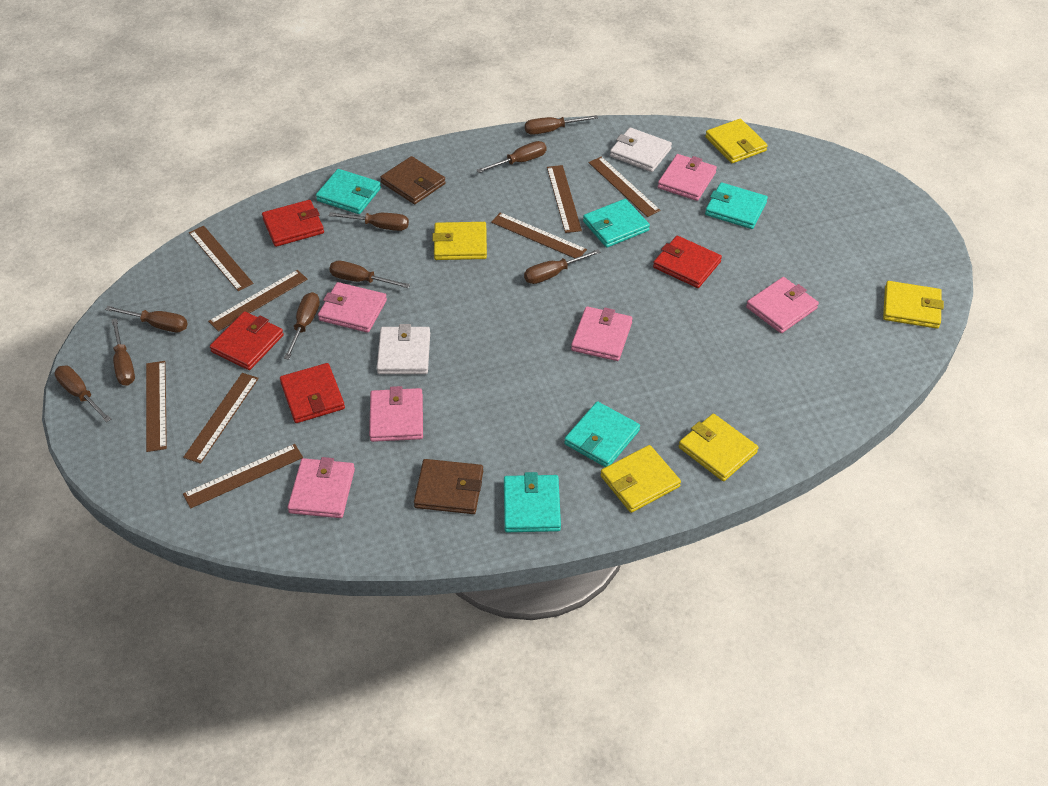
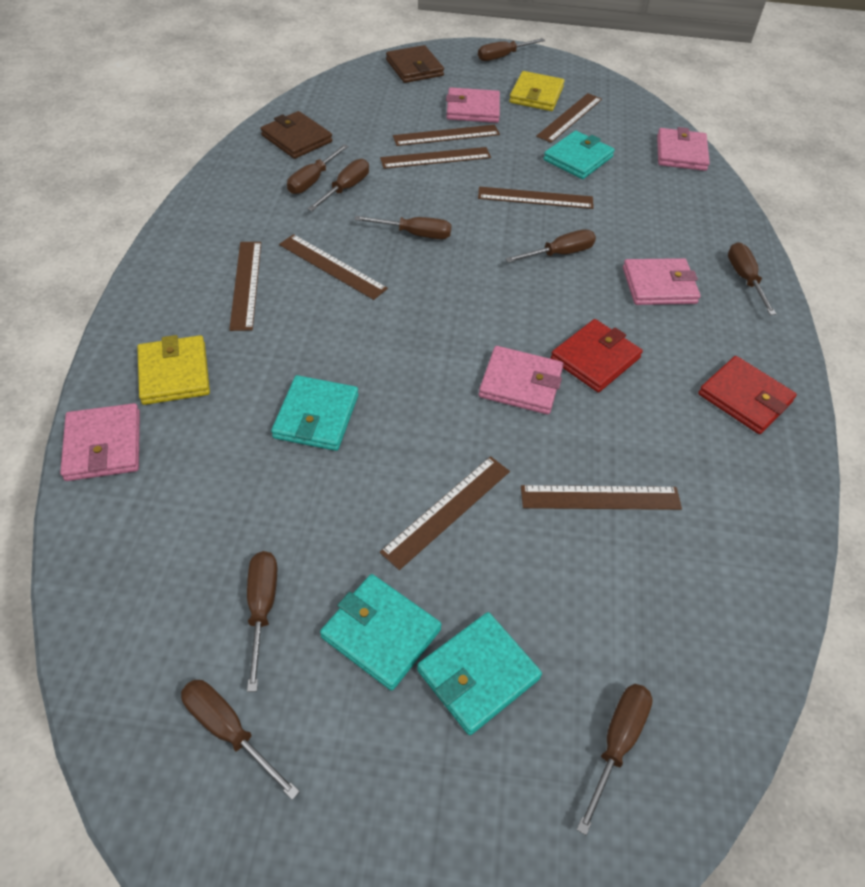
pink wallet: 6 -> 5
red wallet: 4 -> 2
turquoise wallet: 5 -> 4
white wallet: 2 -> 0
yellow wallet: 5 -> 2

